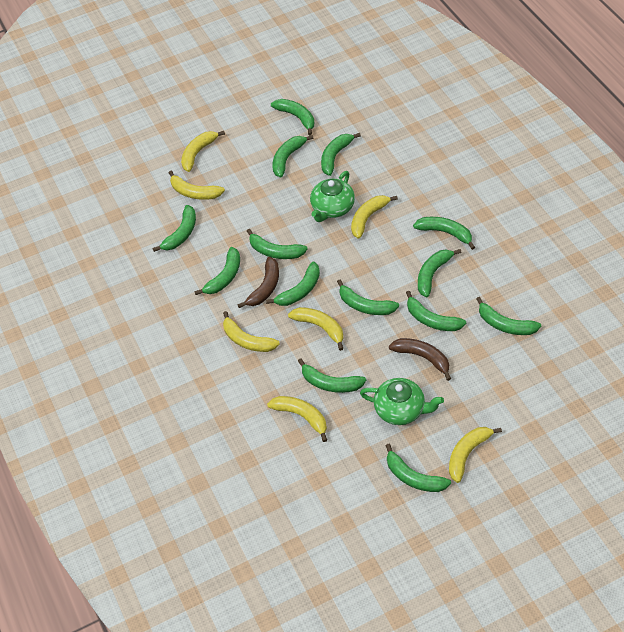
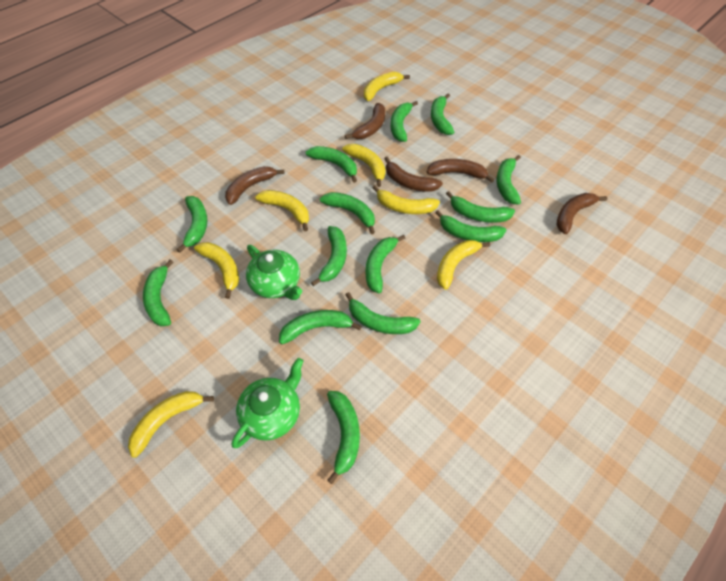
brown banana: 2 -> 5

